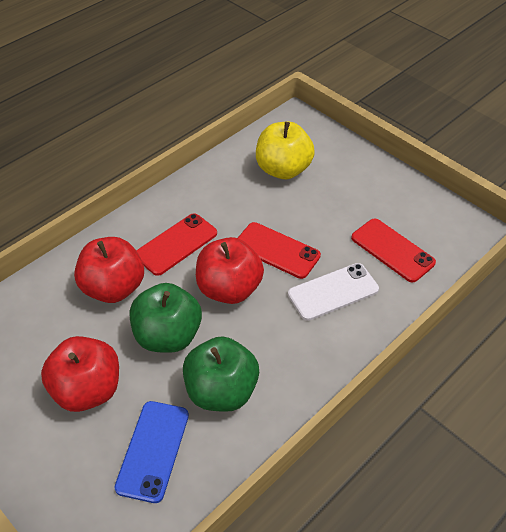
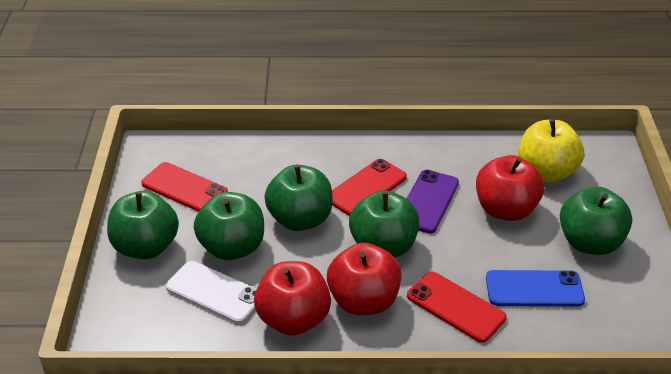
green apple: 2 -> 5
purple phone: 0 -> 1

